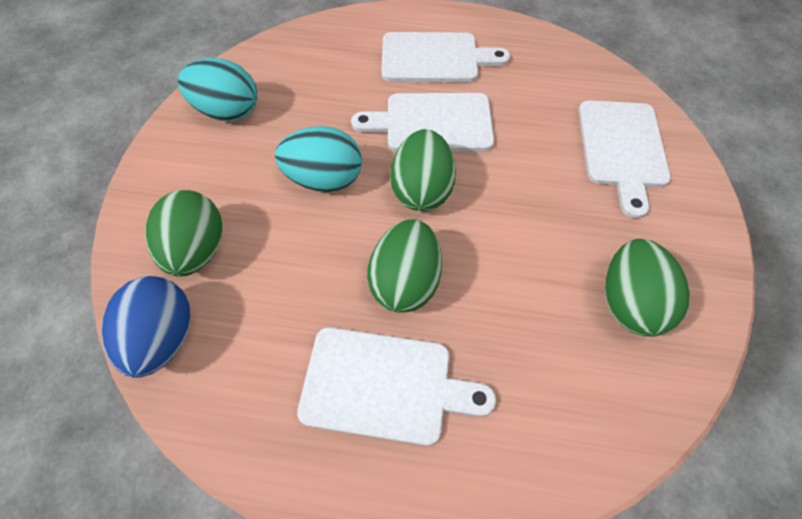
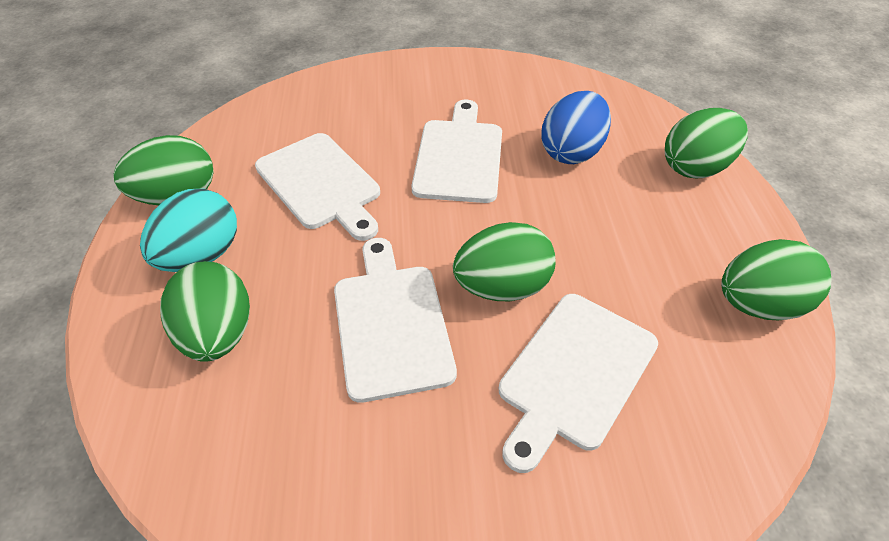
green egg: 4 -> 5
turquoise egg: 2 -> 1

